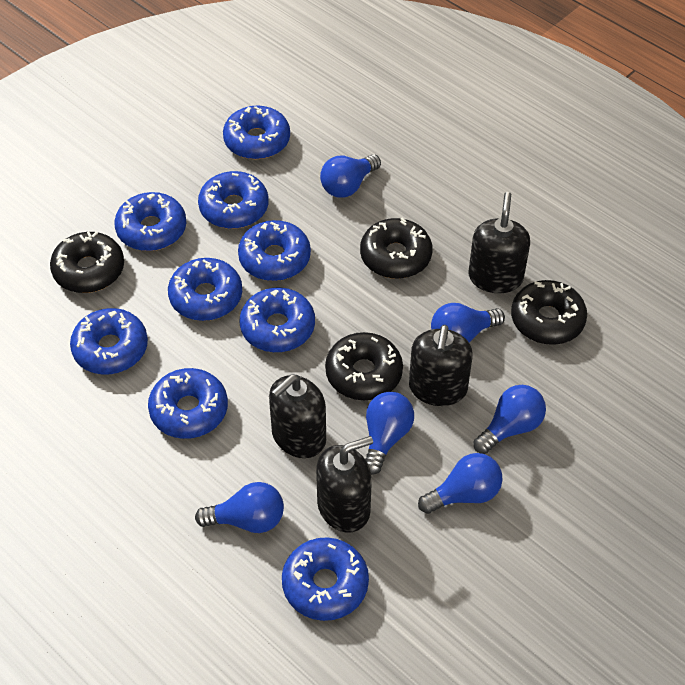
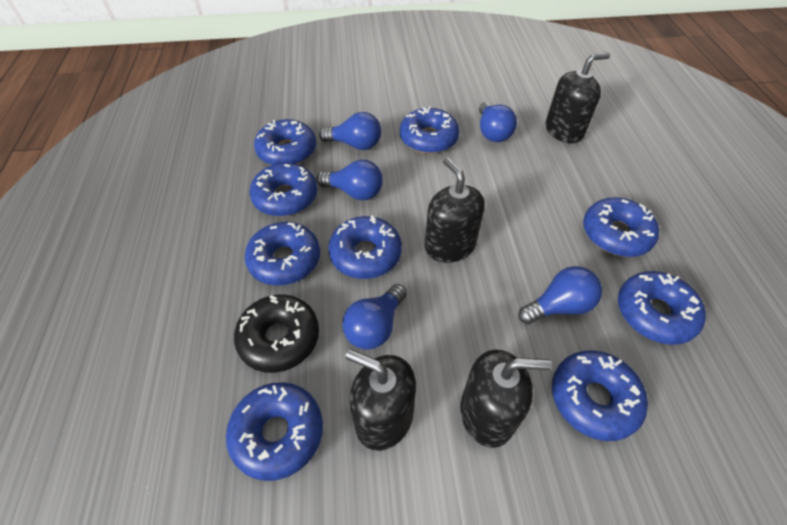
black donut: 4 -> 1
blue light bulb: 6 -> 5

